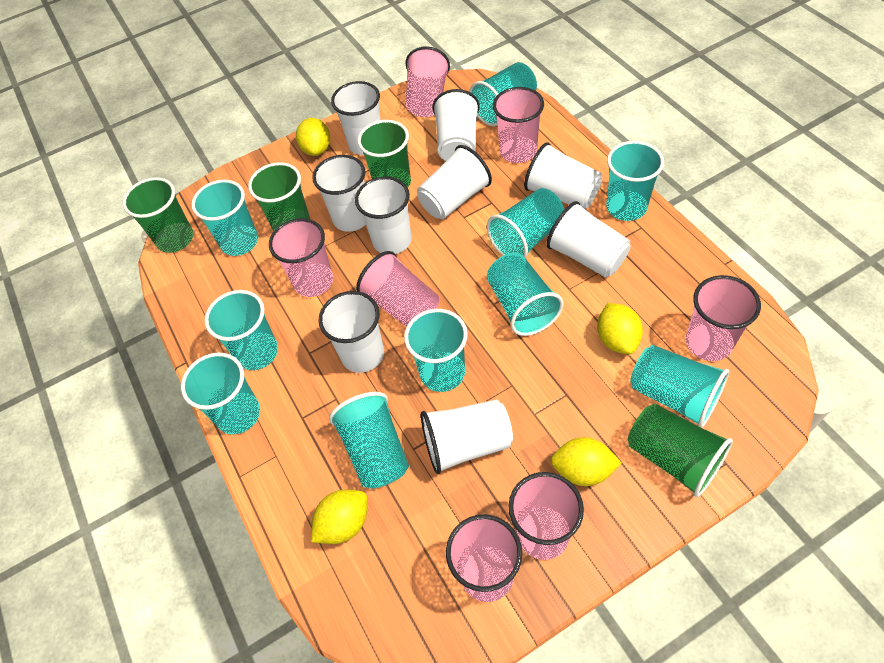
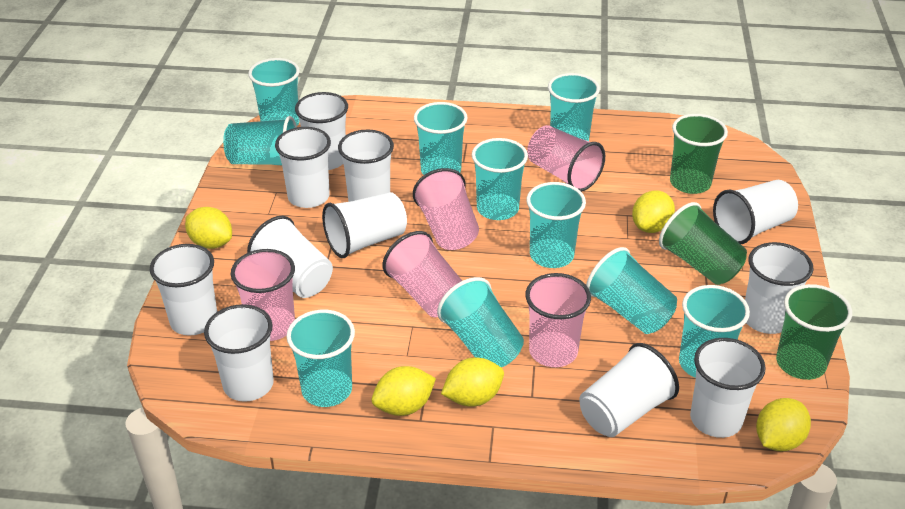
green cup: 4 -> 3
pink cup: 7 -> 5
white cup: 9 -> 11
yellow lemon: 4 -> 5

